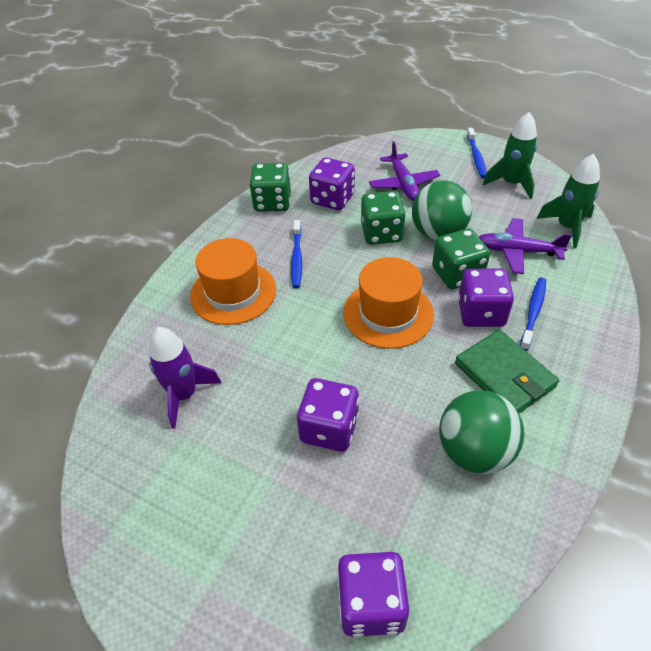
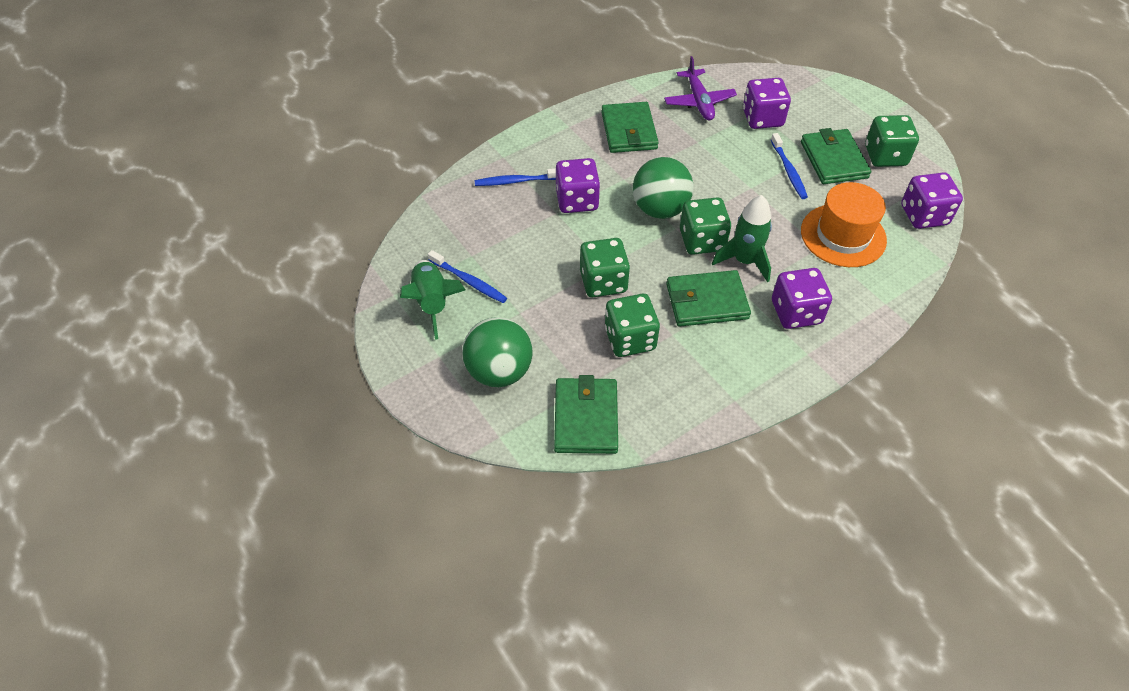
green dice: 3 -> 4
green wallet: 1 -> 4
orange hat: 2 -> 1
purple plane: 2 -> 1
purple rocket: 1 -> 0

